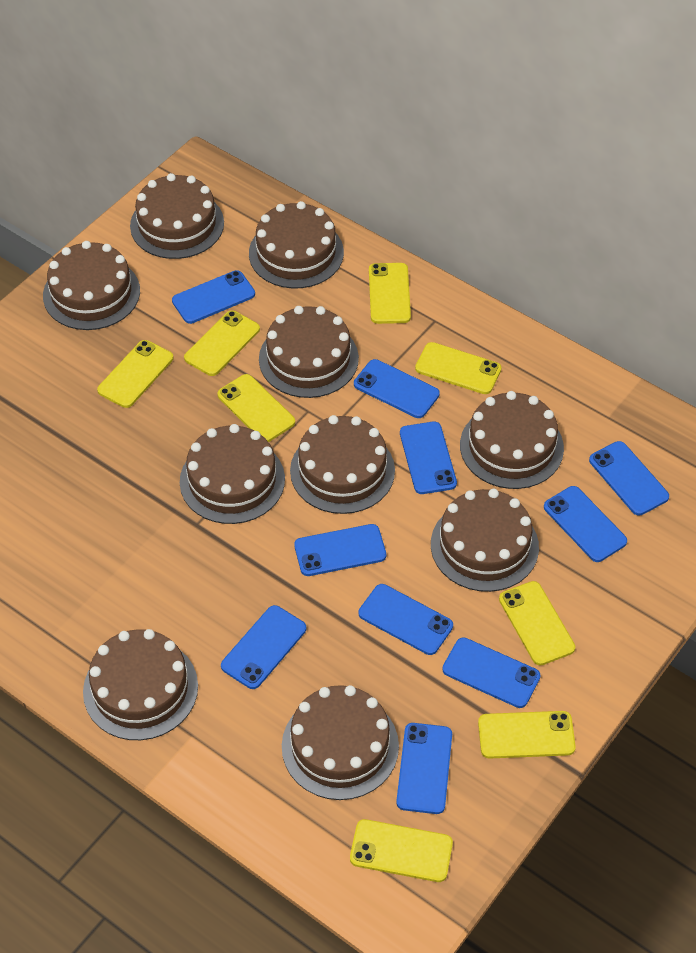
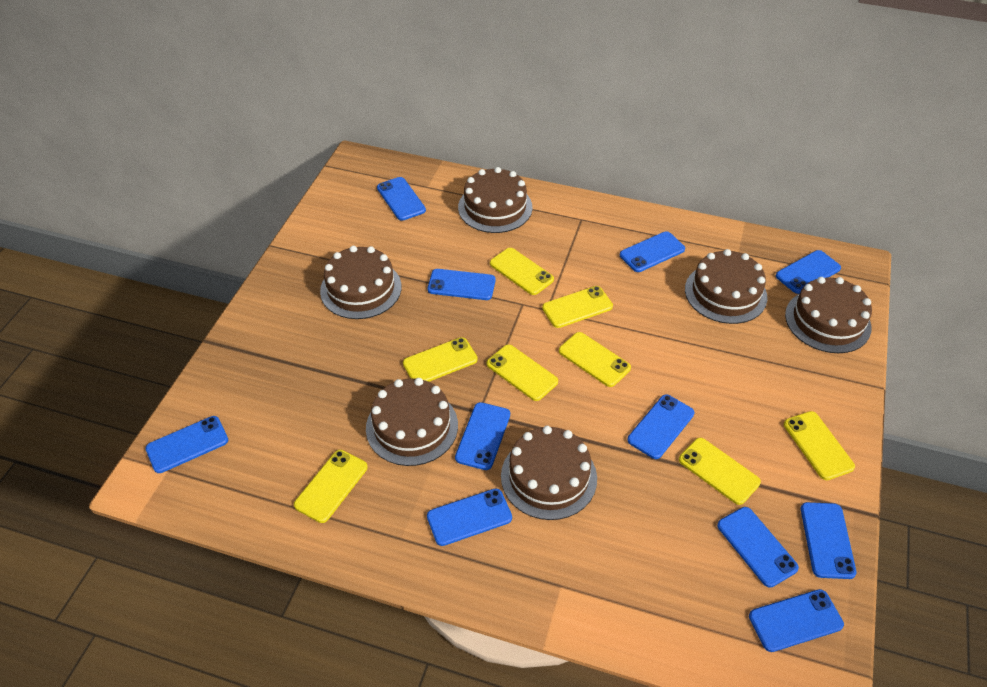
blue phone: 10 -> 11
brown cake: 10 -> 6

